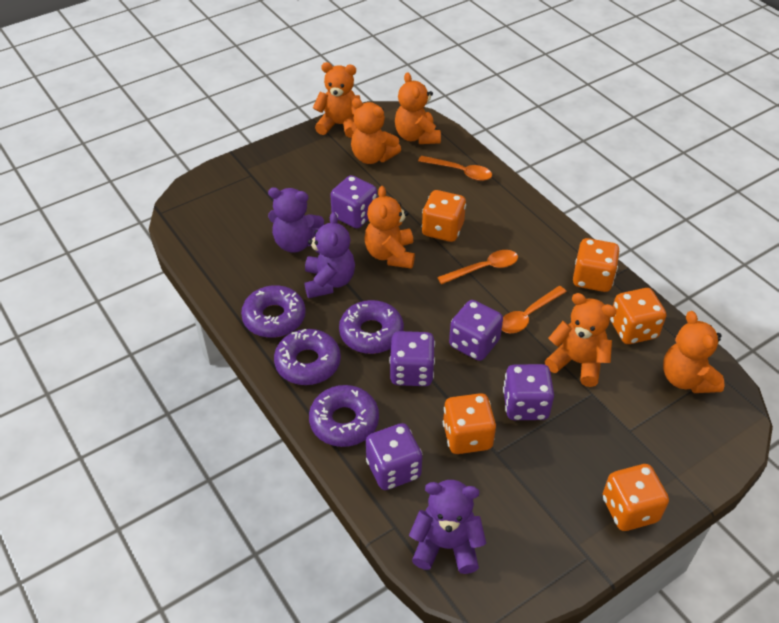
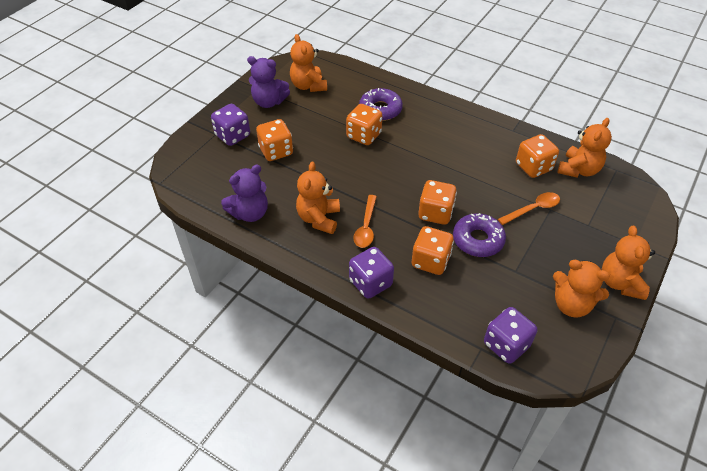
orange spoon: 3 -> 2
orange teddy bear: 6 -> 5
purple dice: 5 -> 3
purple donut: 4 -> 2
purple teddy bear: 3 -> 2

